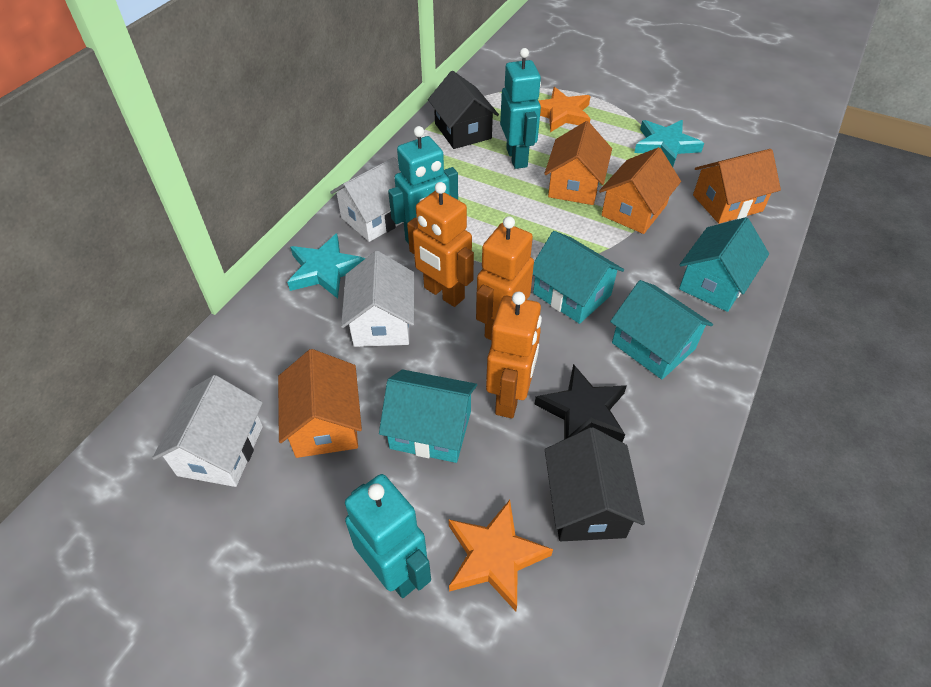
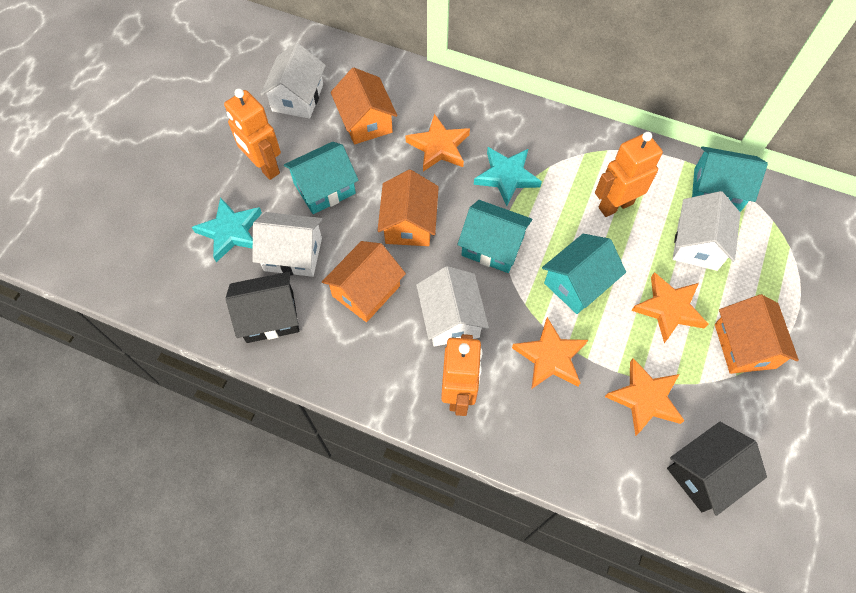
black star: 1 -> 0
orange star: 2 -> 4
turquoise robot: 3 -> 0
white house: 3 -> 4

